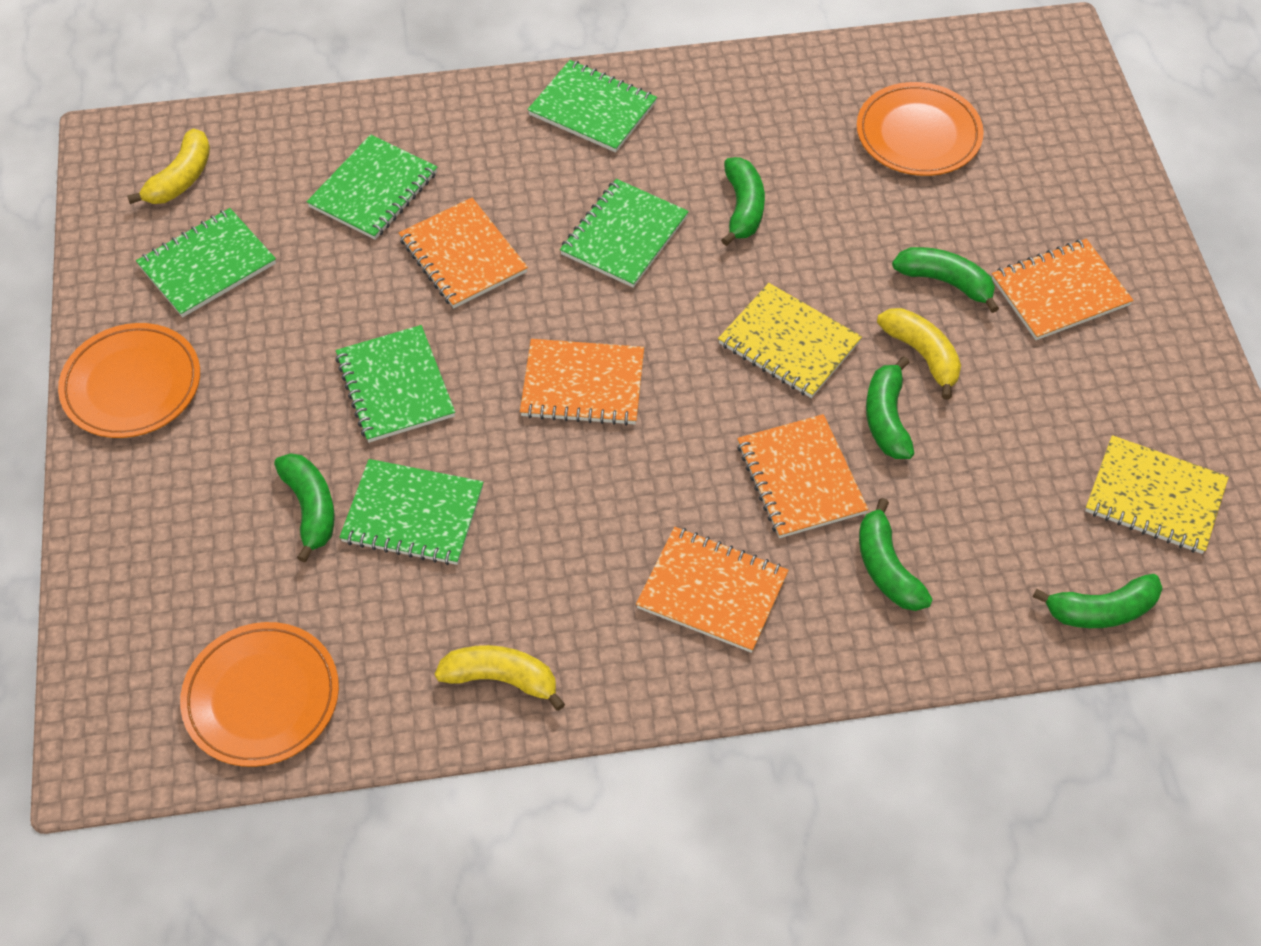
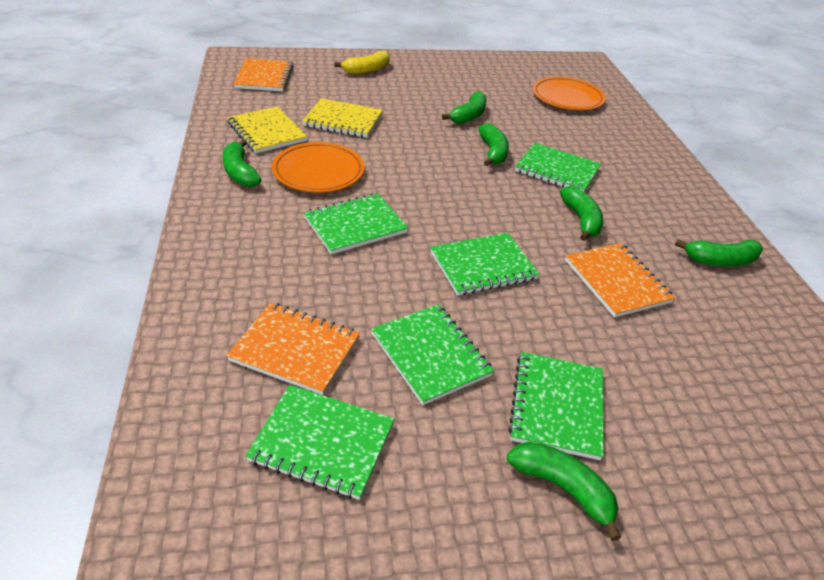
orange notebook: 5 -> 3
orange plate: 3 -> 2
yellow banana: 3 -> 1

